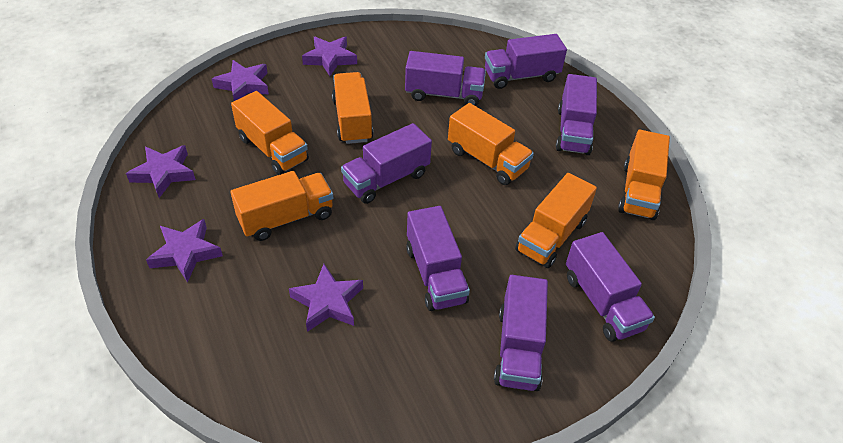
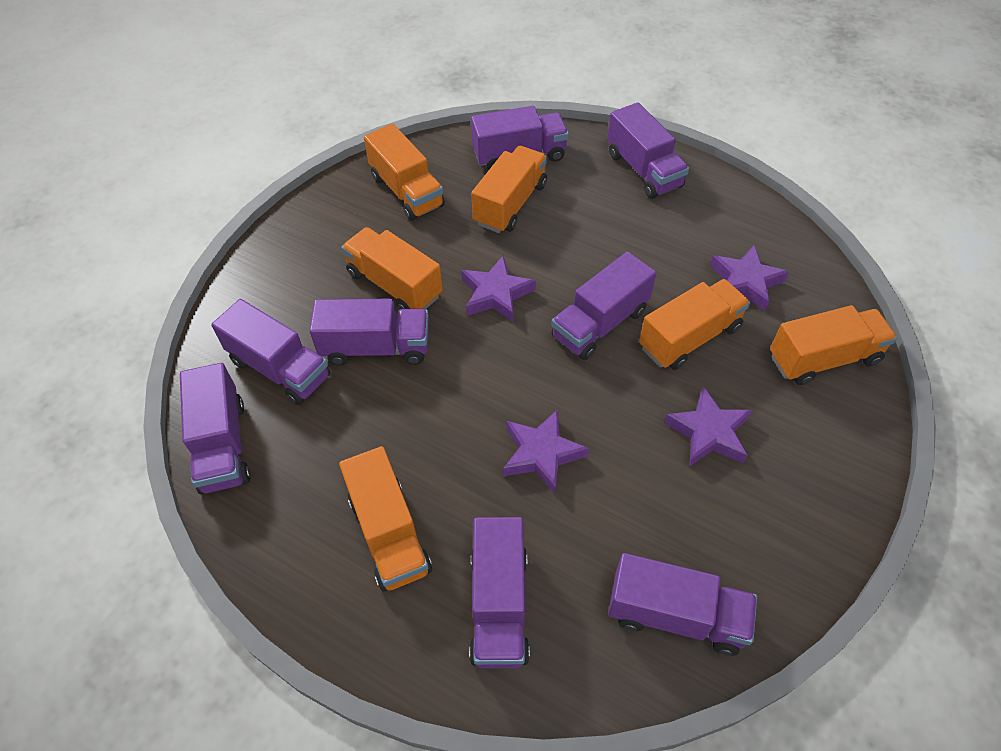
purple star: 5 -> 4
purple truck: 7 -> 8

